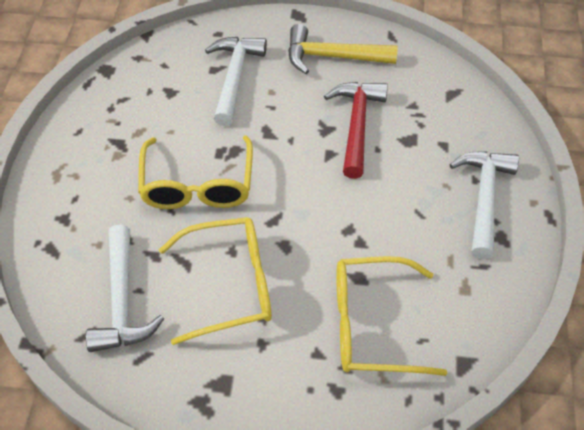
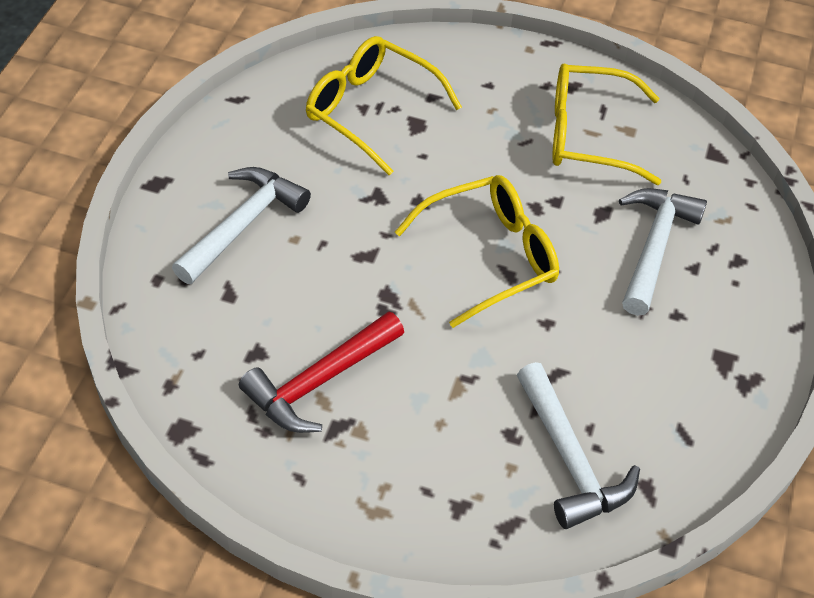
yellow hammer: 1 -> 0

